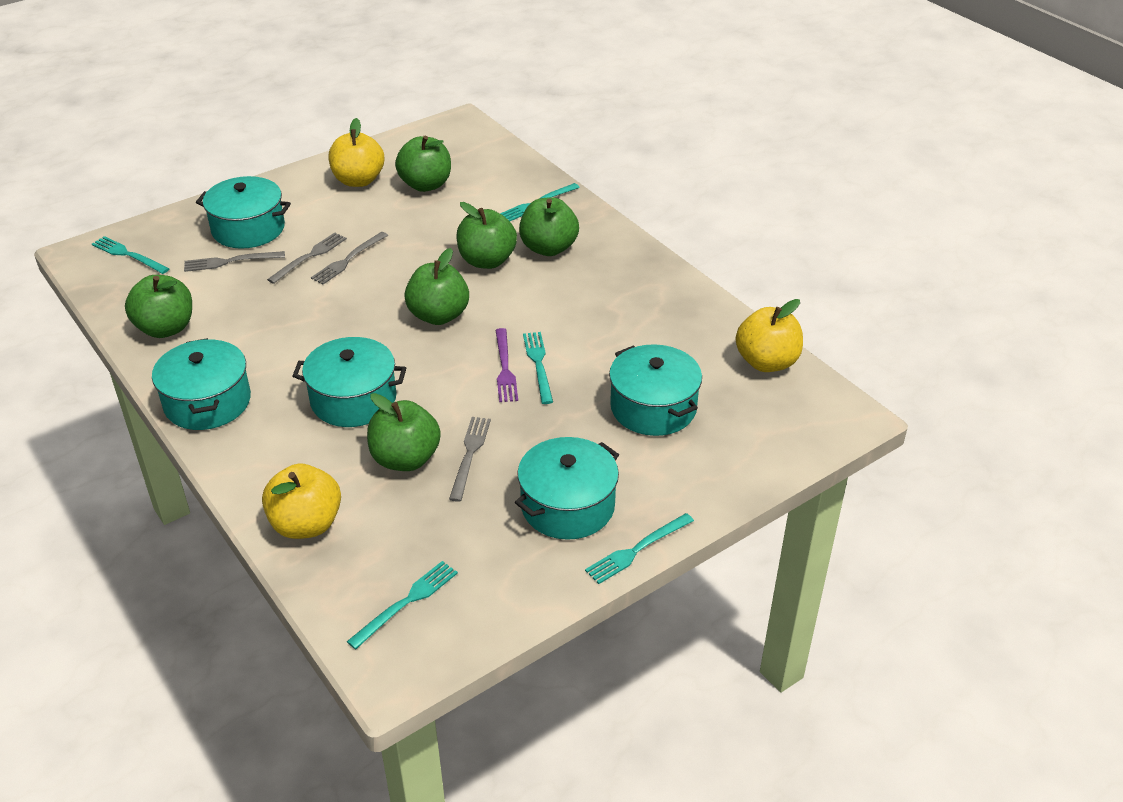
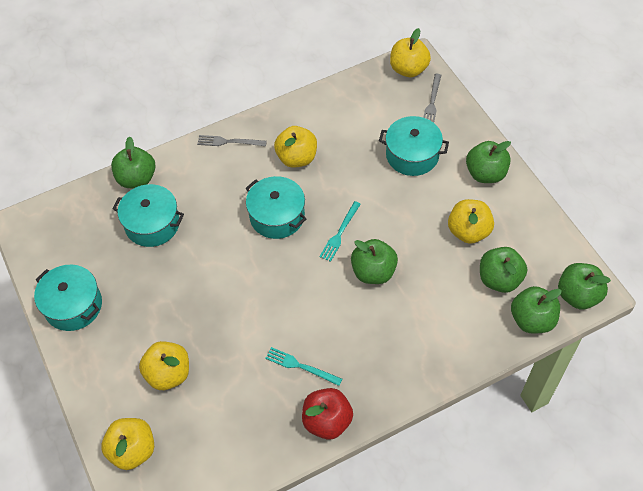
grey fork: 4 -> 2
purple fork: 1 -> 0
red apple: 0 -> 1
turquoise fork: 5 -> 2
turquoise pot: 5 -> 4
yellow apple: 3 -> 5

